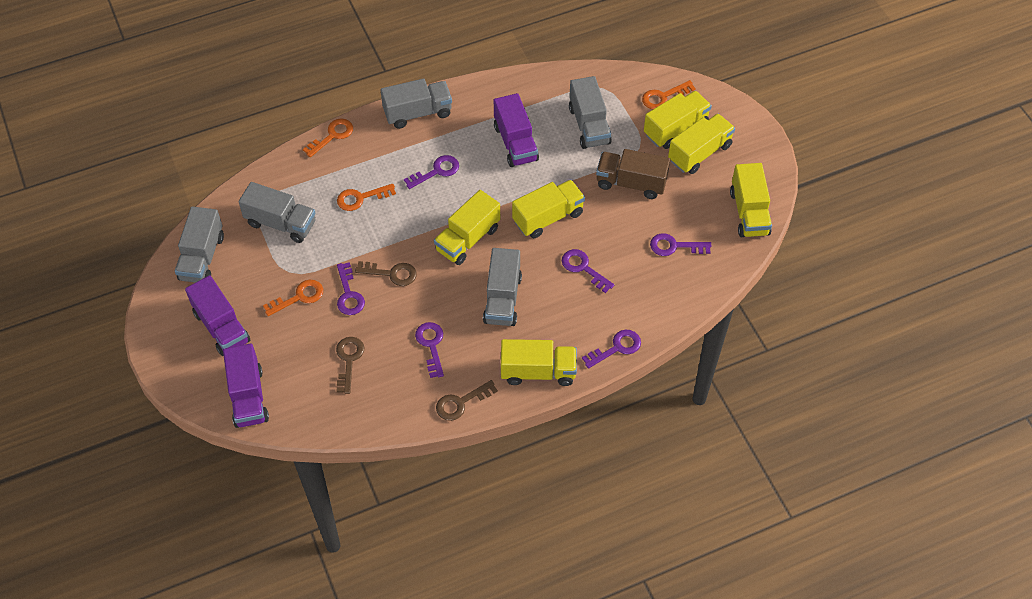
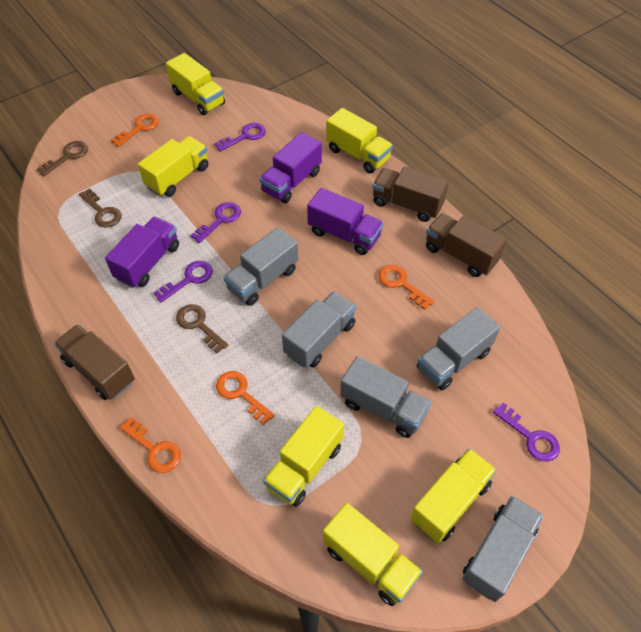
brown truck: 1 -> 3
purple key: 6 -> 4

